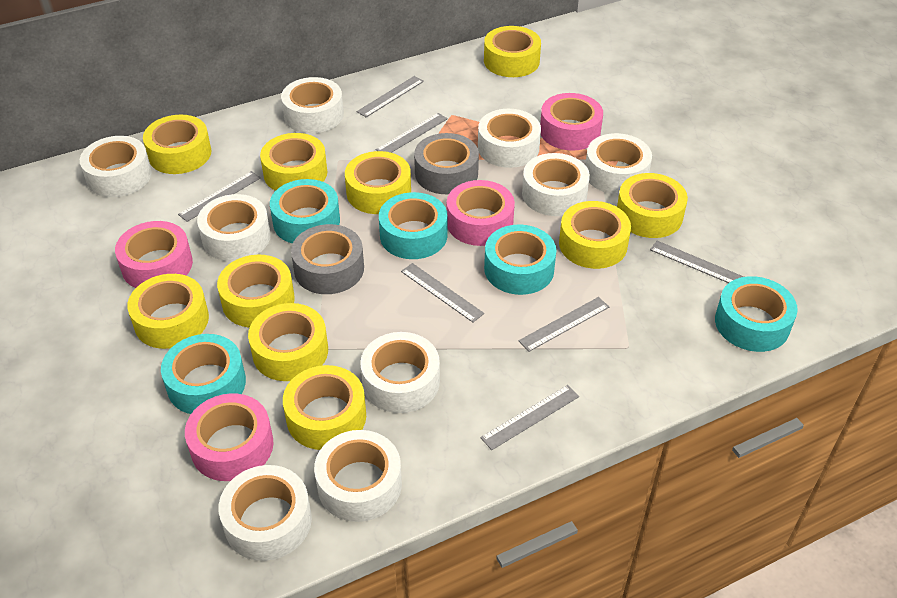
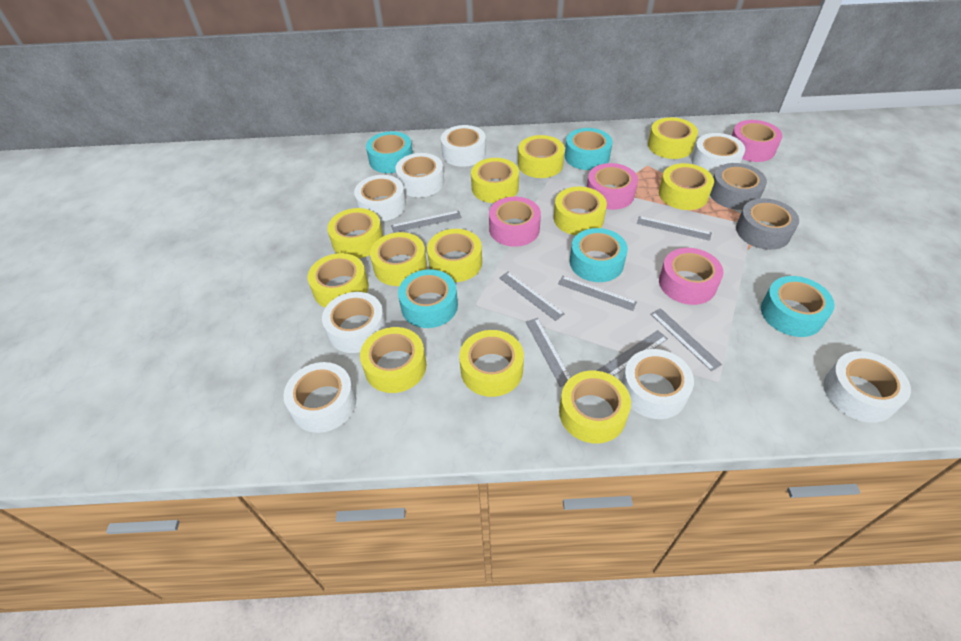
white tape: 9 -> 8
yellow tape: 10 -> 12

